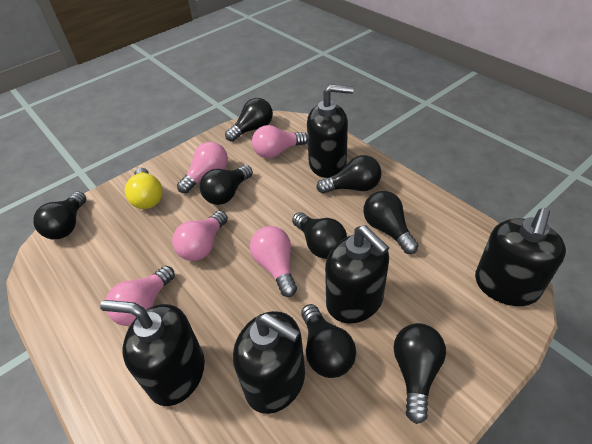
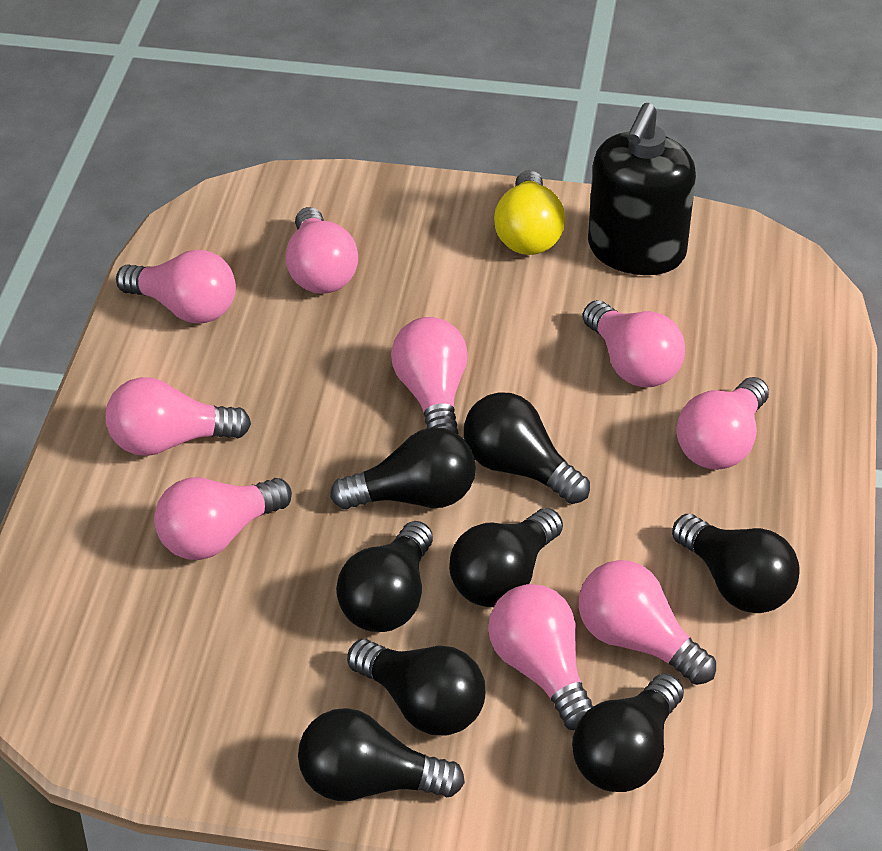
black soap dispenser: 5 -> 1
pink light bulb: 5 -> 9

